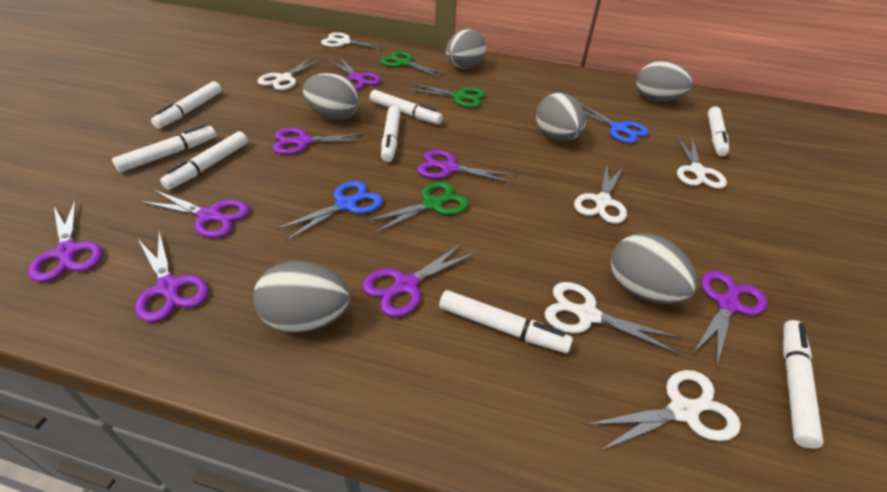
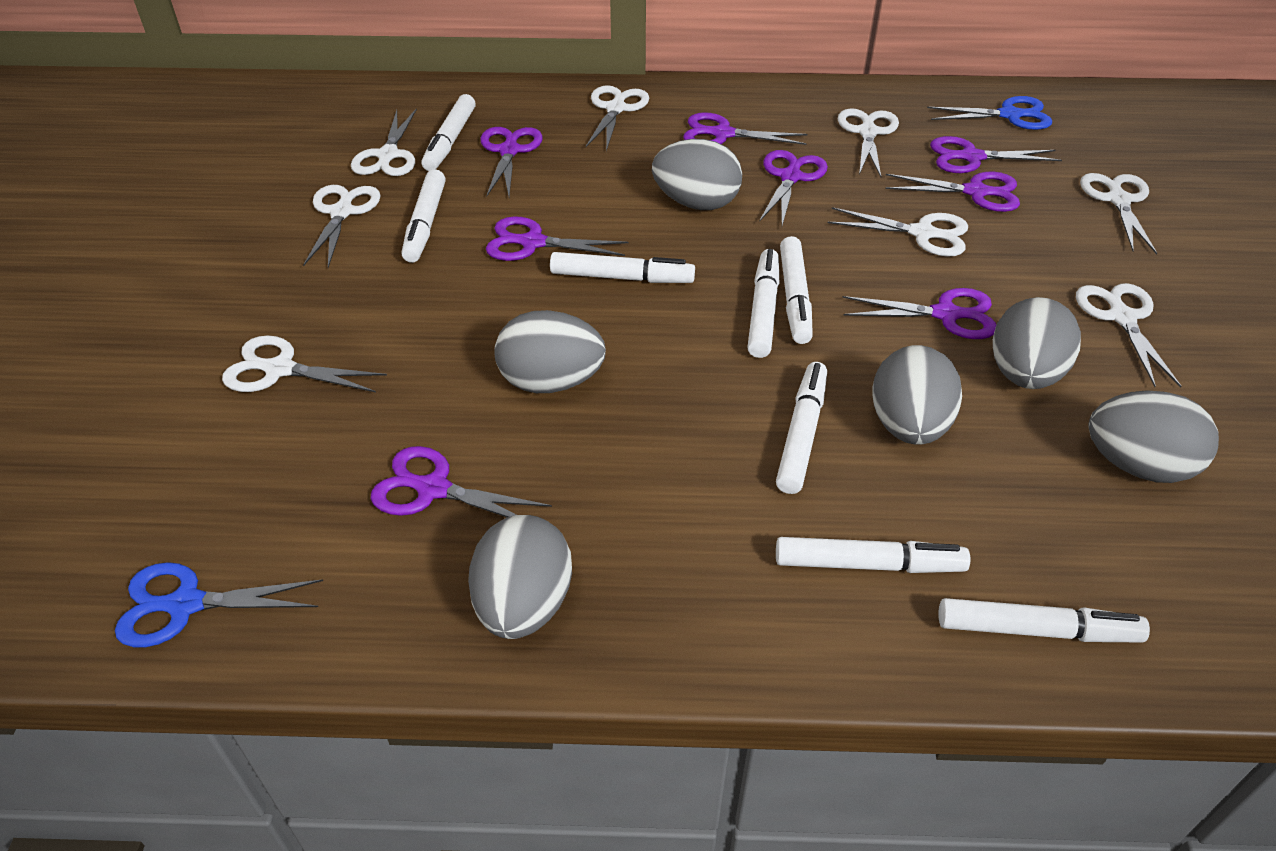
green scissors: 3 -> 0
white scissors: 6 -> 8

